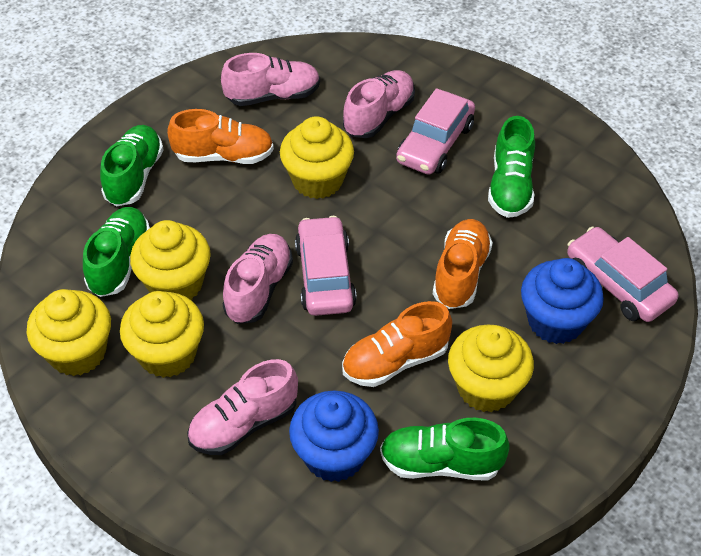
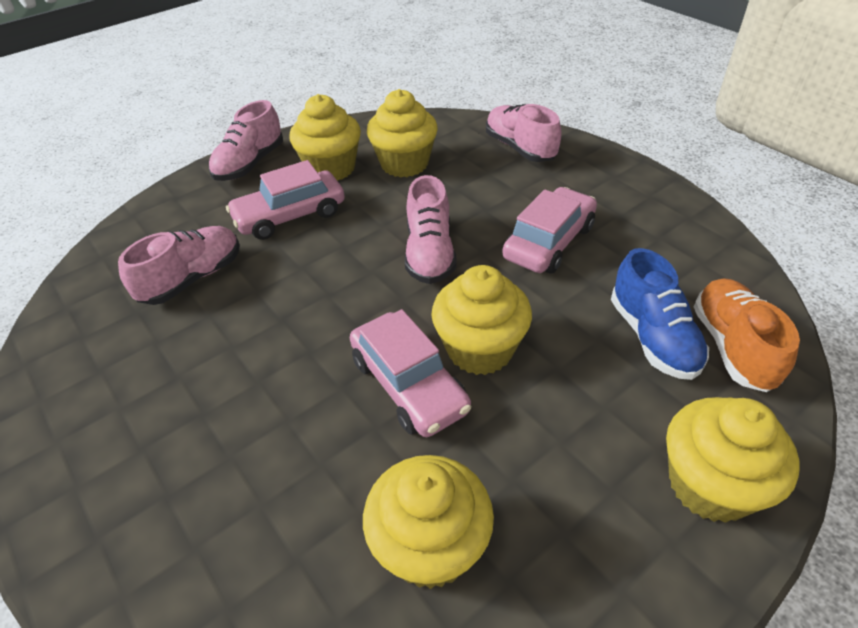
blue cupcake: 2 -> 0
blue shoe: 0 -> 1
green shoe: 4 -> 0
orange shoe: 3 -> 1

